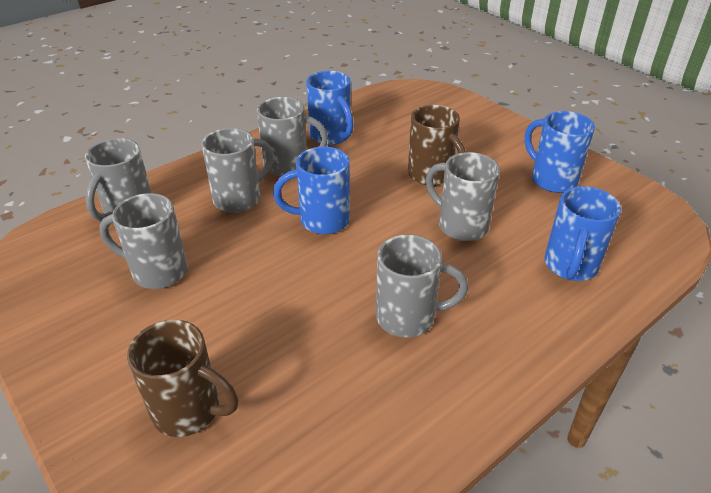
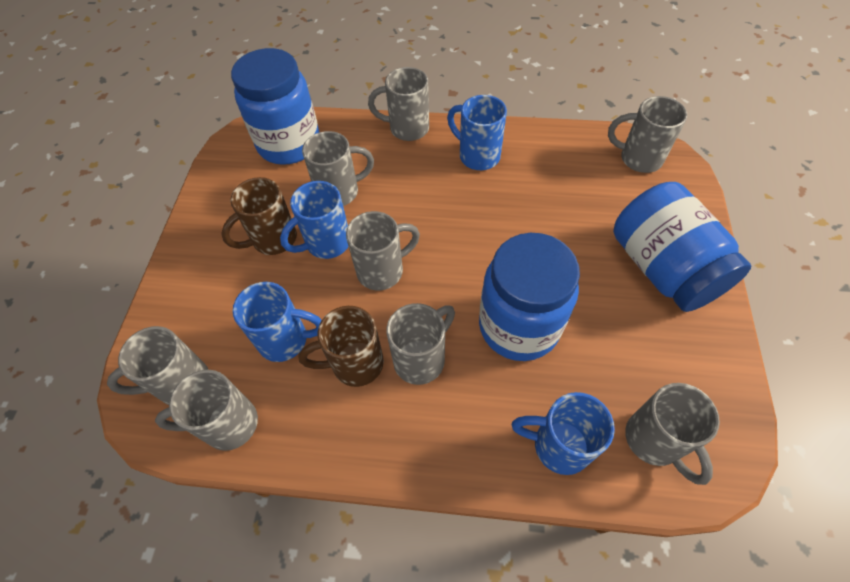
blue jar: 0 -> 3
grey mug: 6 -> 8

